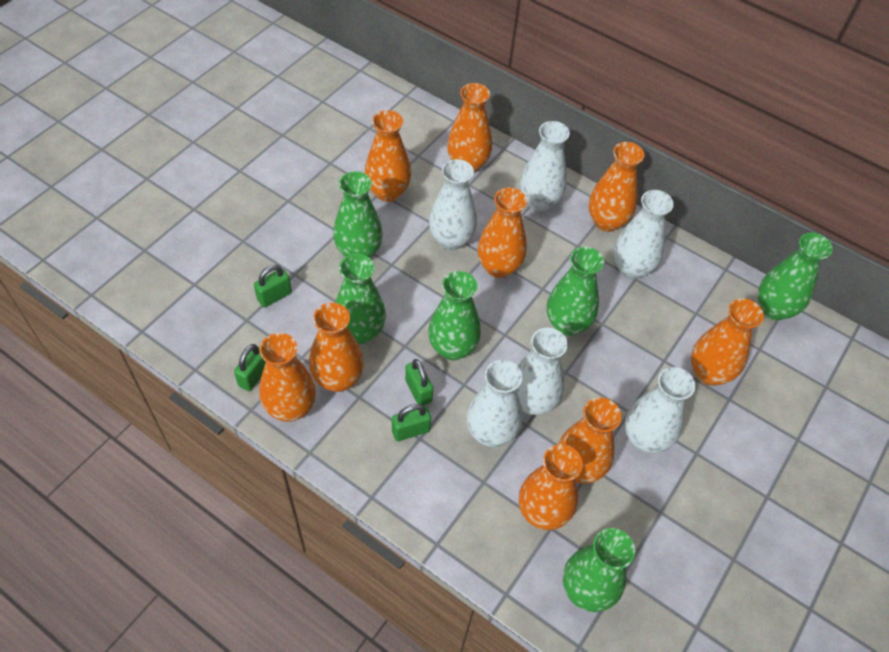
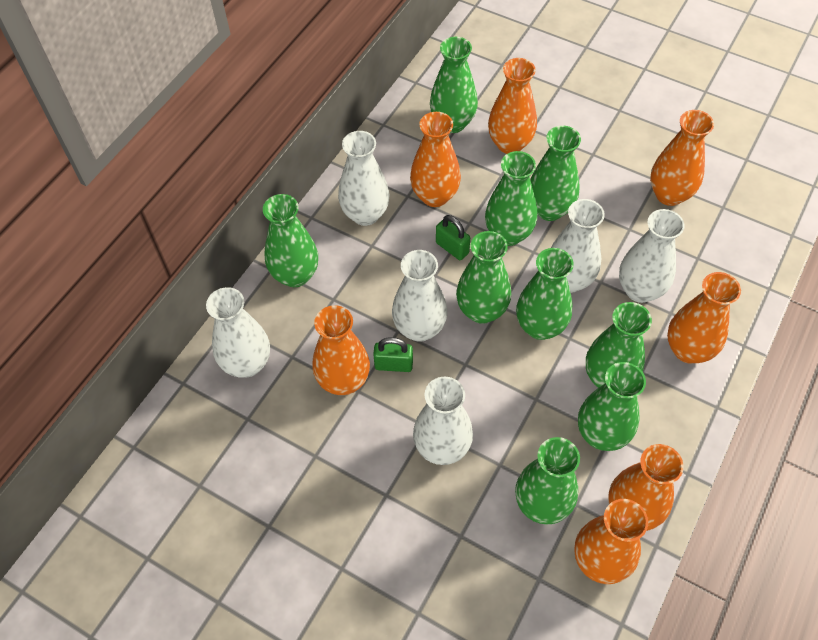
green padlock: 4 -> 2
green vase: 6 -> 9
orange vase: 9 -> 7

